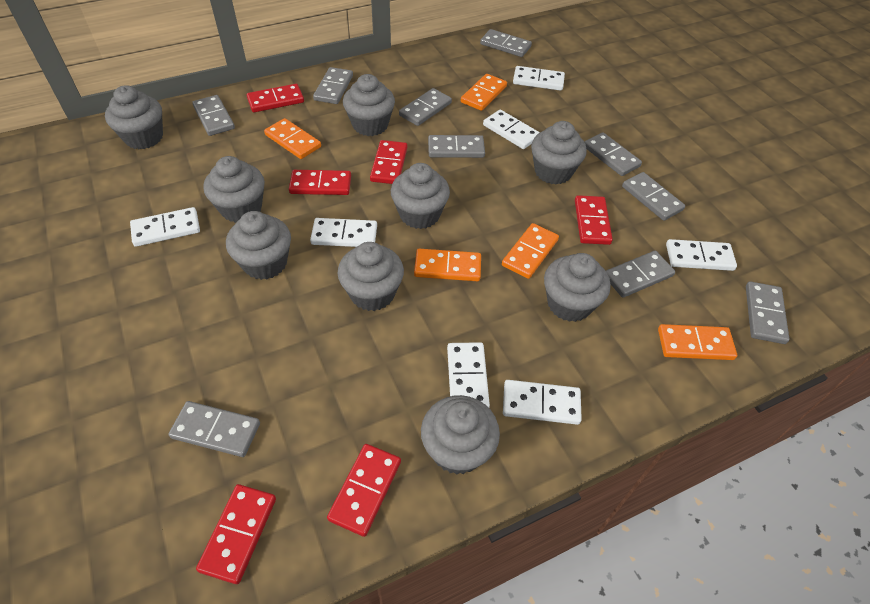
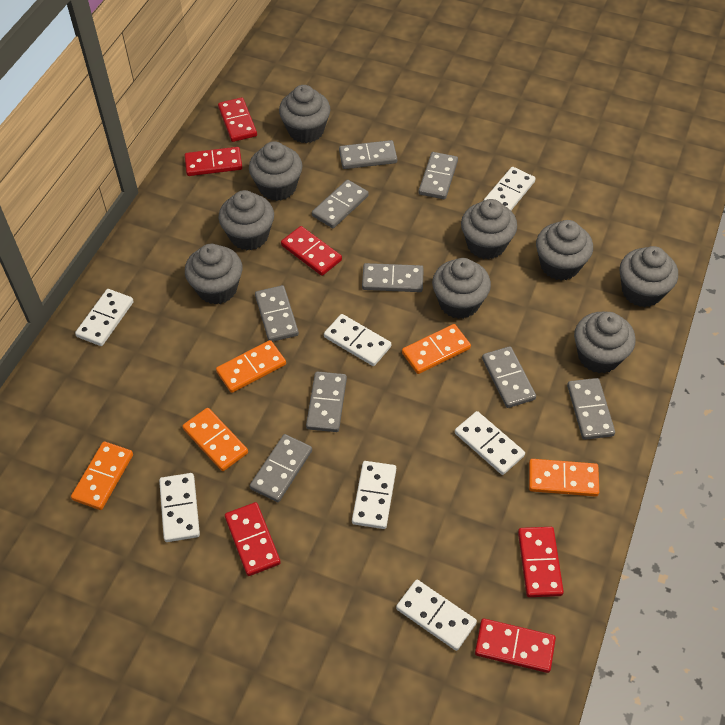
grey domino: 10 -> 9

